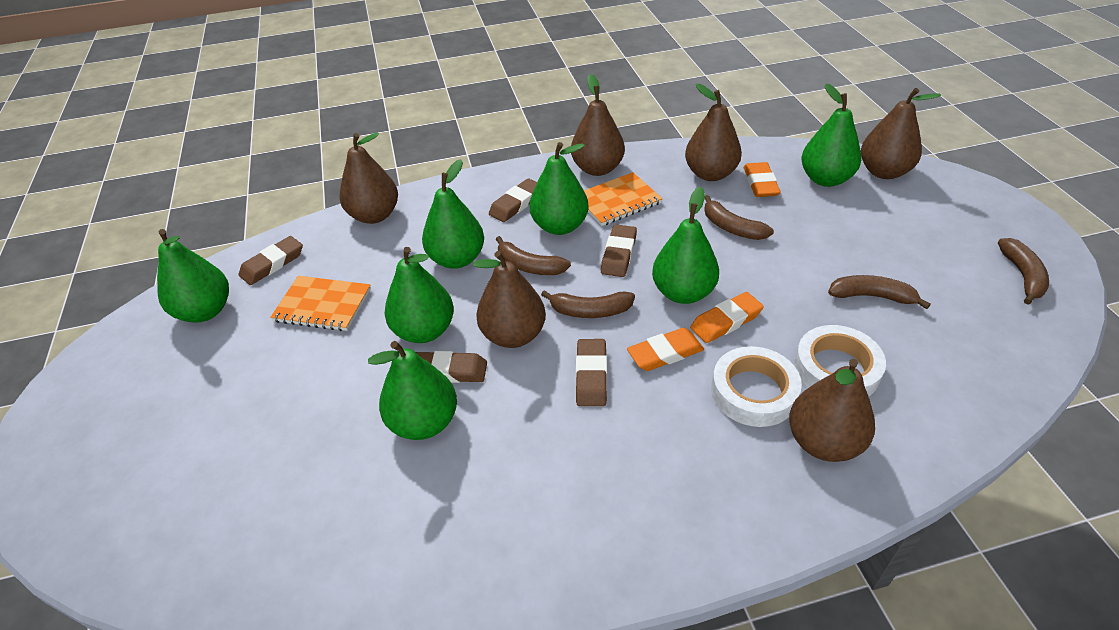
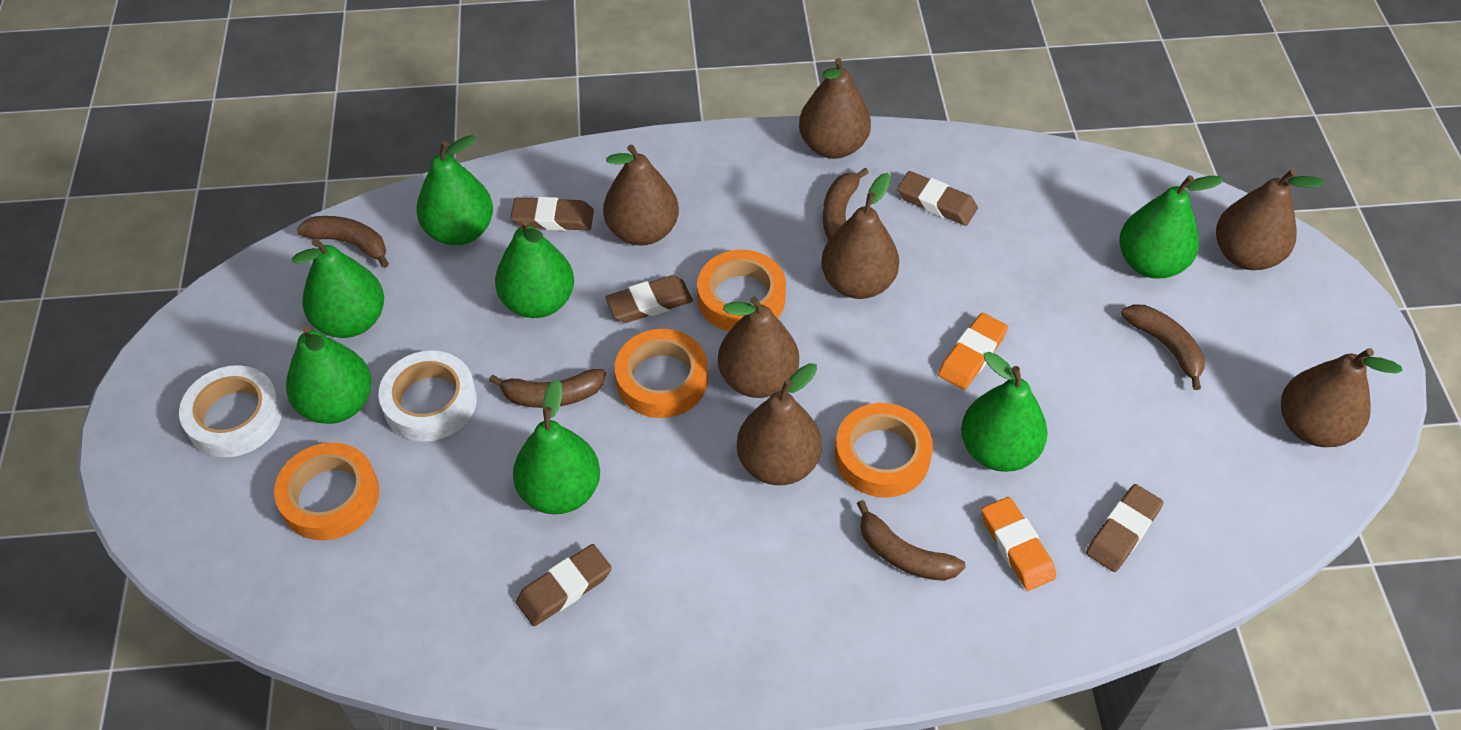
brown pear: 6 -> 7
orange eraser: 3 -> 2
orange notebook: 2 -> 0
orange tape: 0 -> 4

